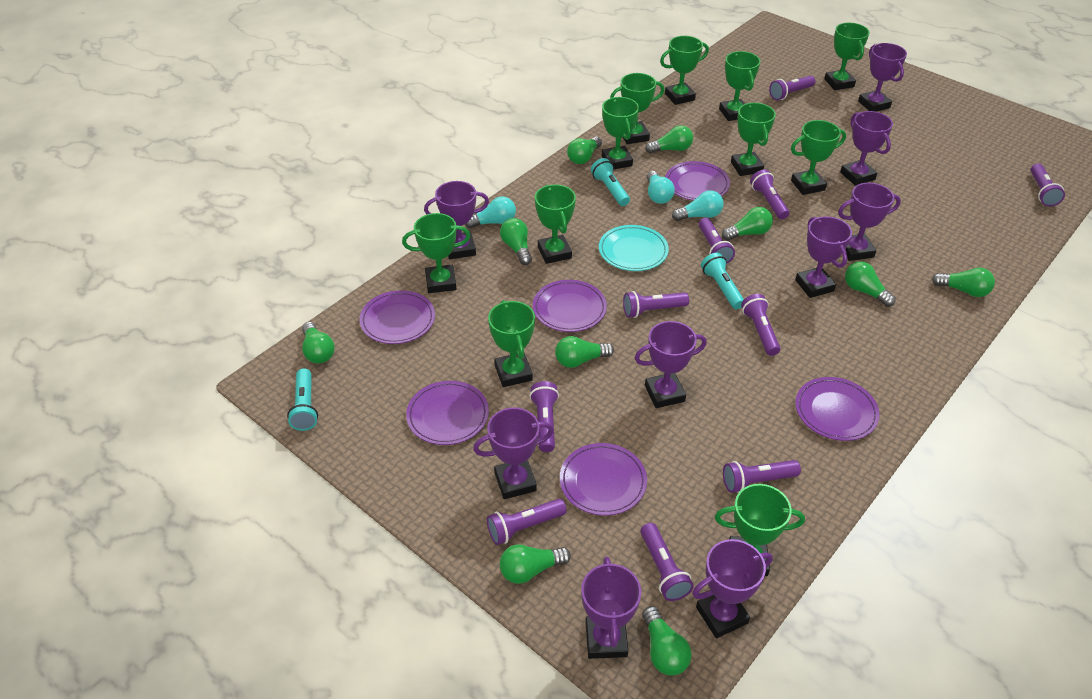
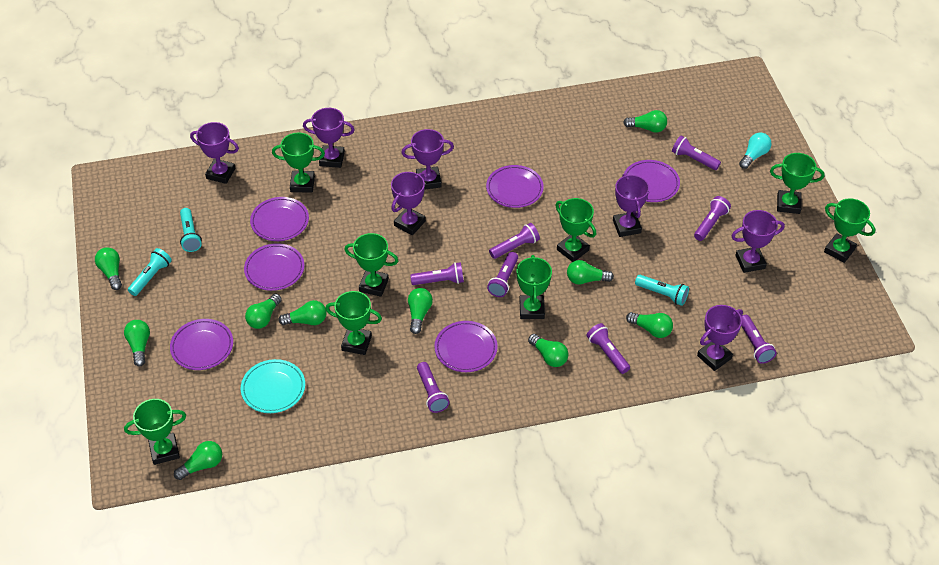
green trophy: 11 -> 8
purple flashlight: 10 -> 8
purple trophy: 9 -> 7
turquoise light bulb: 3 -> 1

